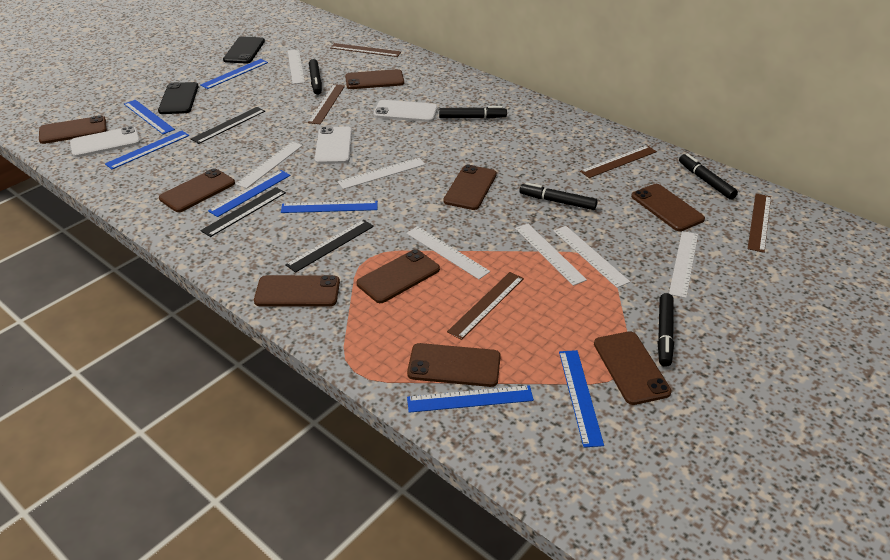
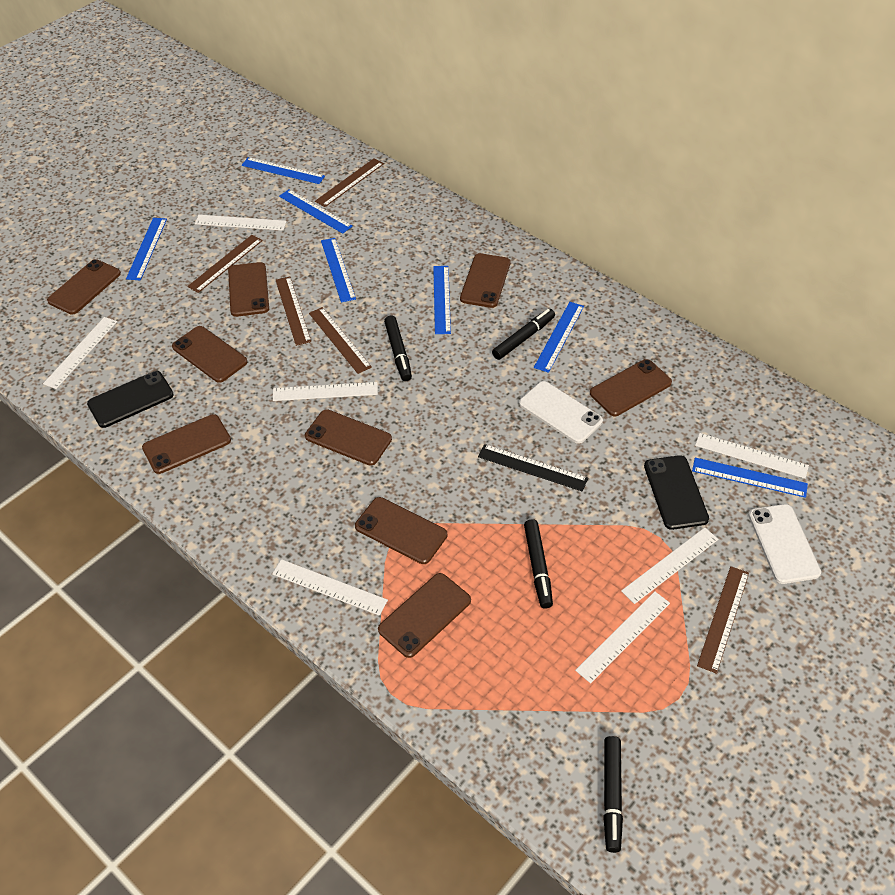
black marker: 5 -> 4
black ruler: 3 -> 1
white phone: 3 -> 2

